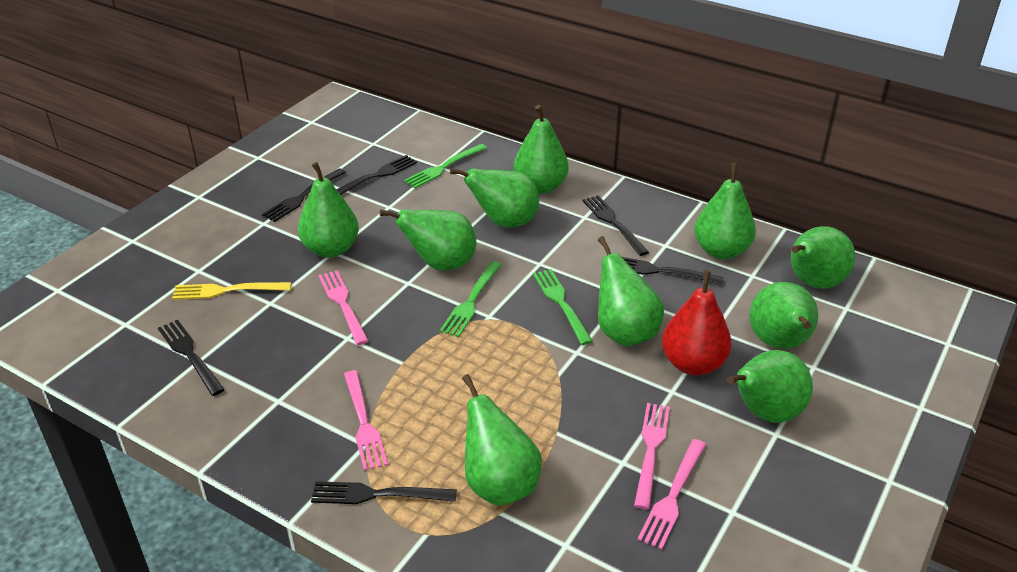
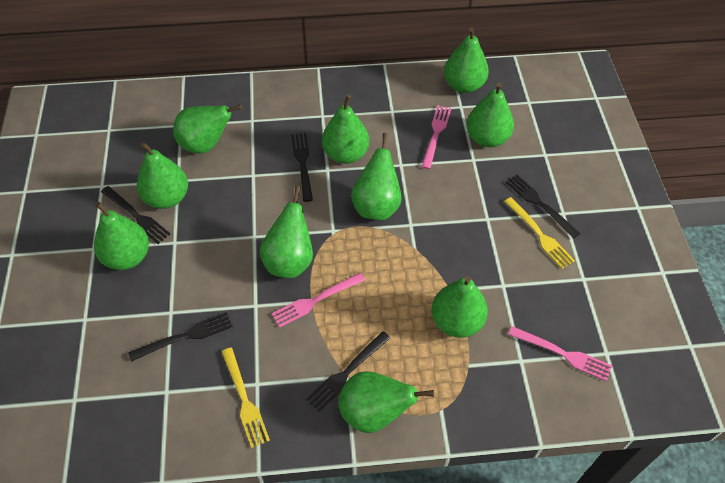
black fork: 6 -> 5
green fork: 3 -> 0
pink fork: 4 -> 3
red pear: 1 -> 0
yellow fork: 1 -> 2

